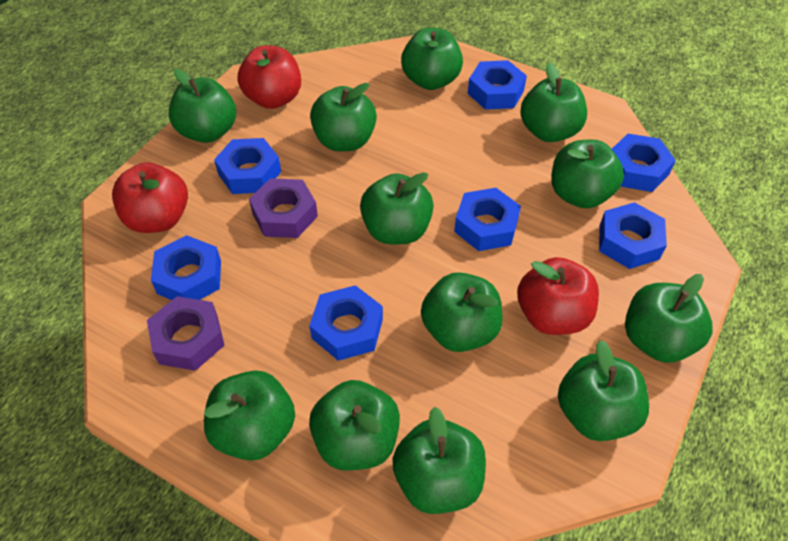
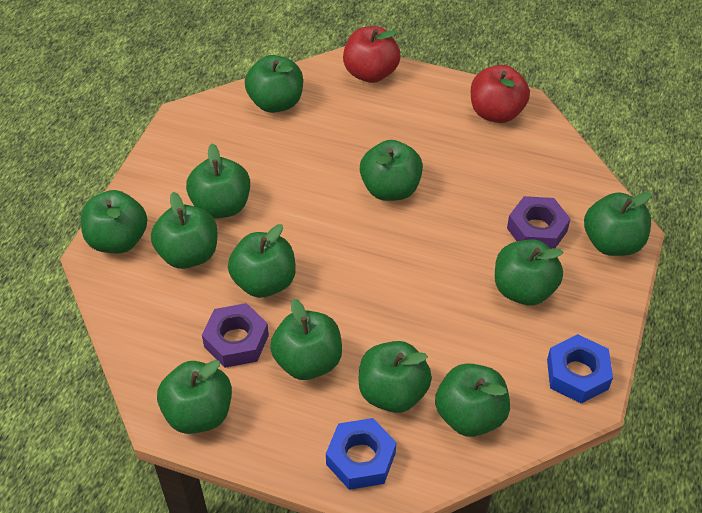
blue nut: 7 -> 2
red apple: 3 -> 2

